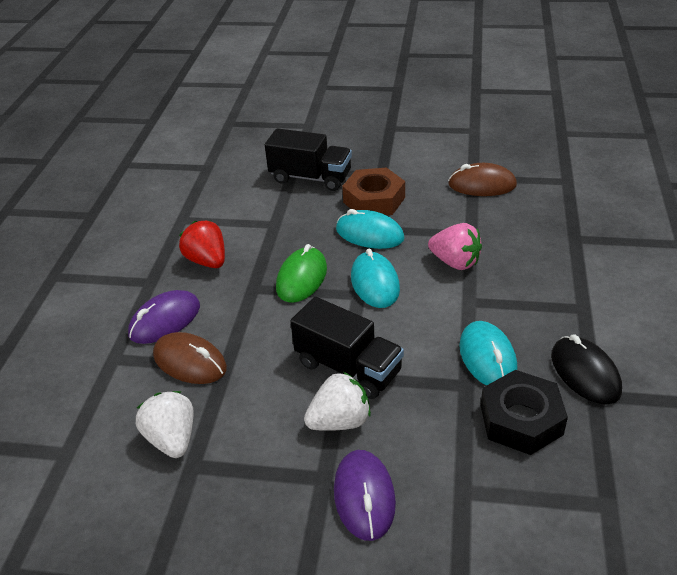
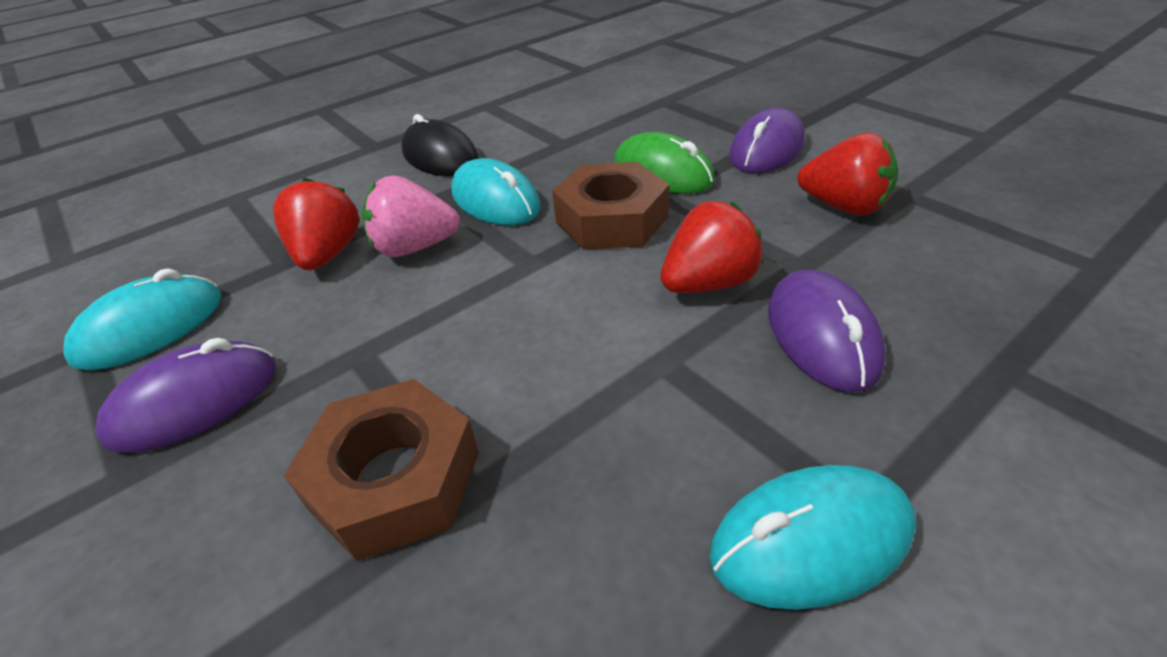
black nut: 1 -> 0
black truck: 2 -> 0
brown mouse: 2 -> 0
brown nut: 1 -> 2
purple mouse: 2 -> 3
red strawberry: 1 -> 3
white strawberry: 2 -> 0

